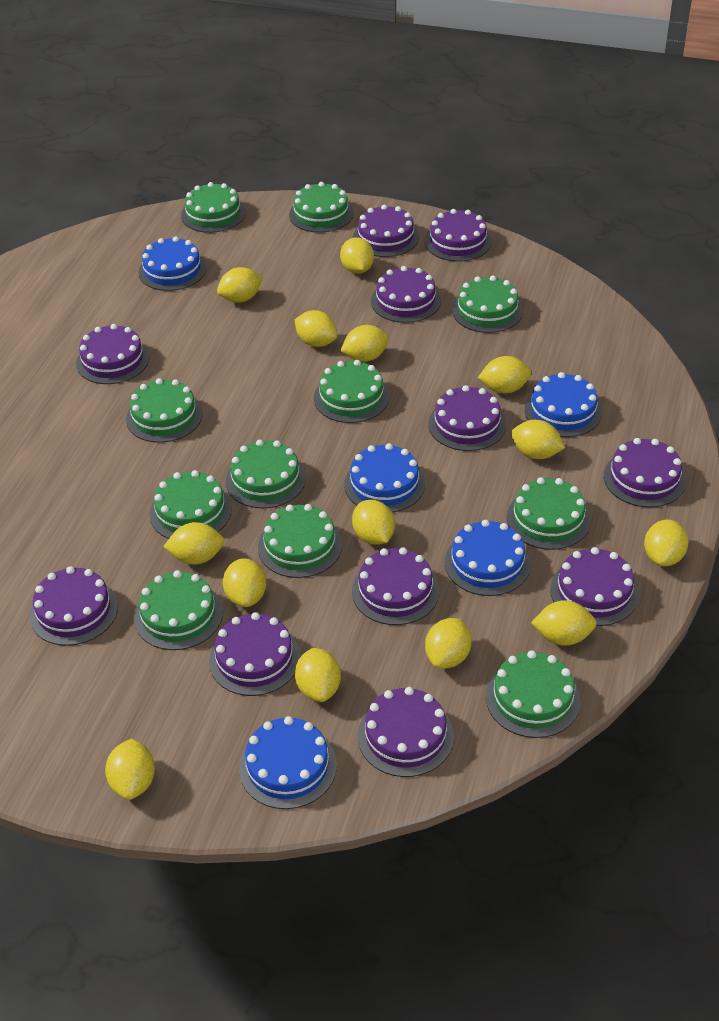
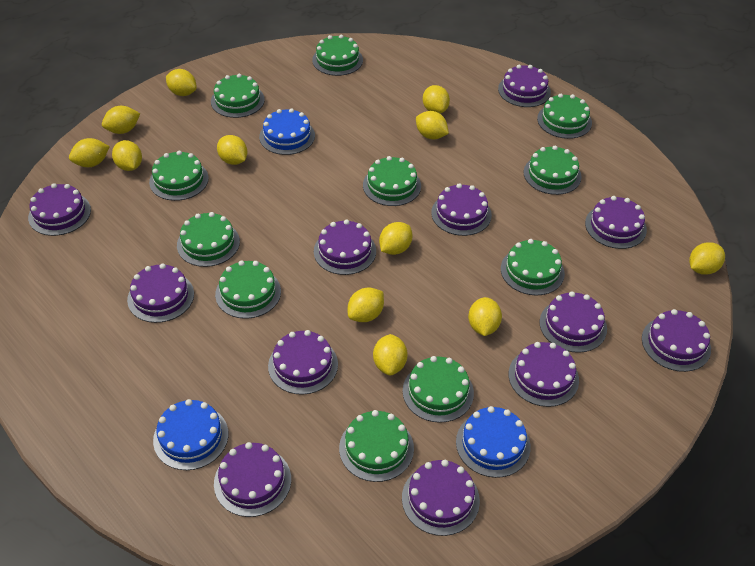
blue cake: 5 -> 3
purple cake: 11 -> 12
yellow lemon: 14 -> 12

